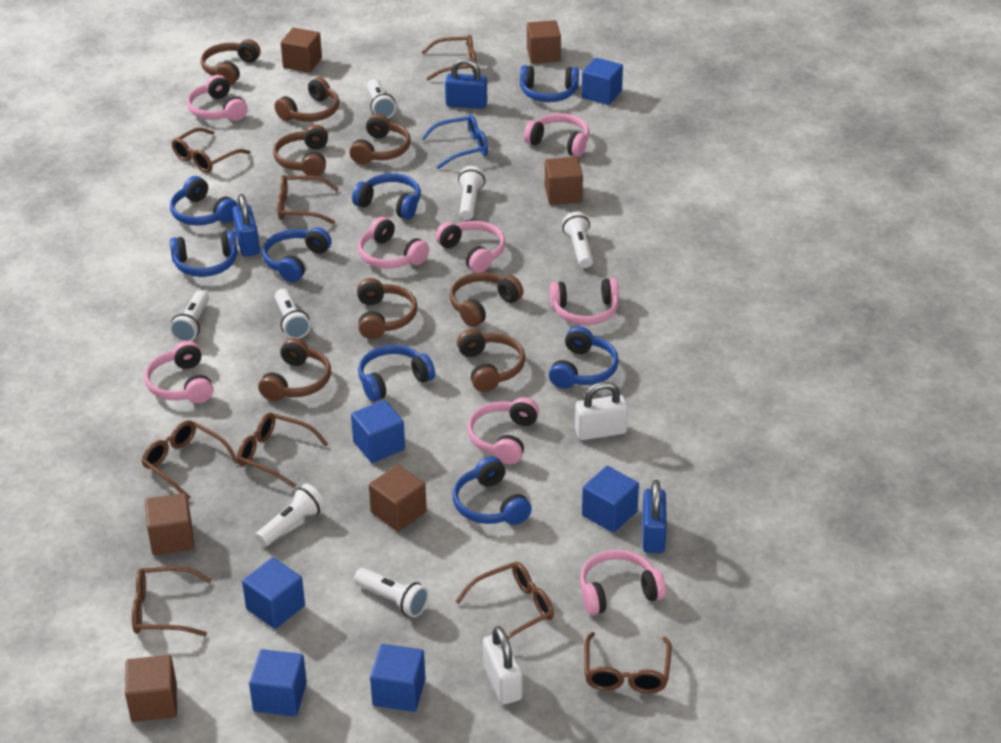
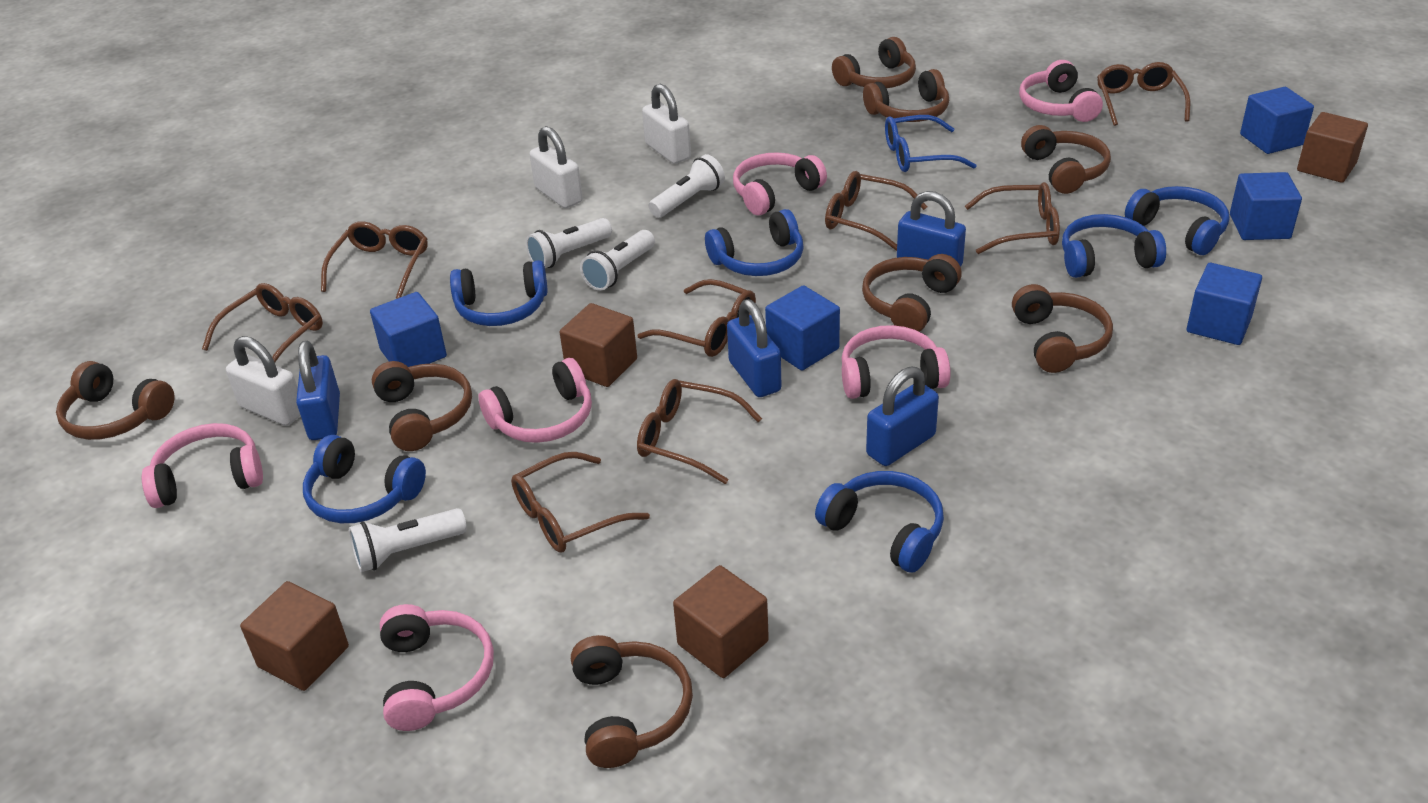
blue cube: 6 -> 5
blue headphones: 8 -> 6
blue padlock: 3 -> 4
brown cube: 6 -> 4
pink headphones: 8 -> 6
white flashlight: 7 -> 4
white padlock: 2 -> 3

